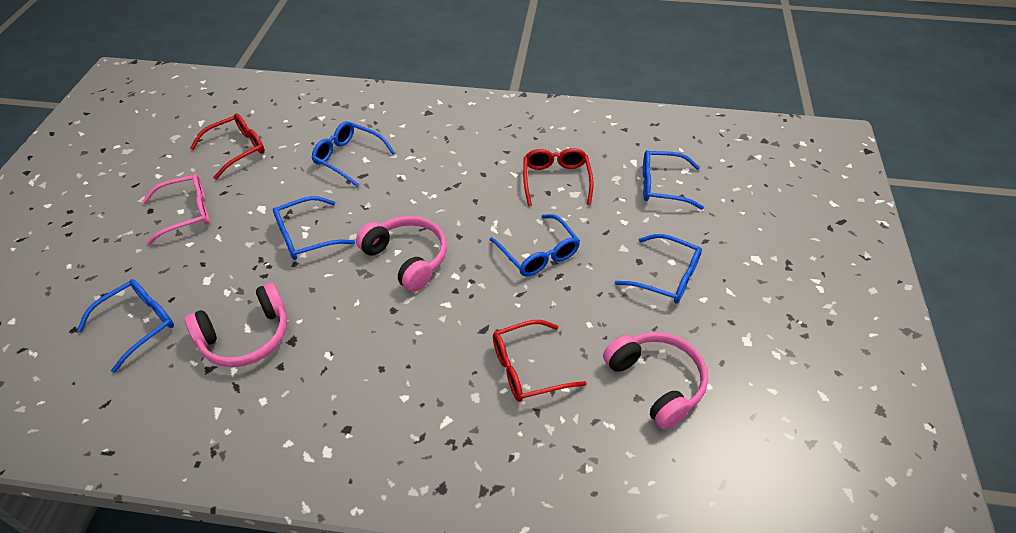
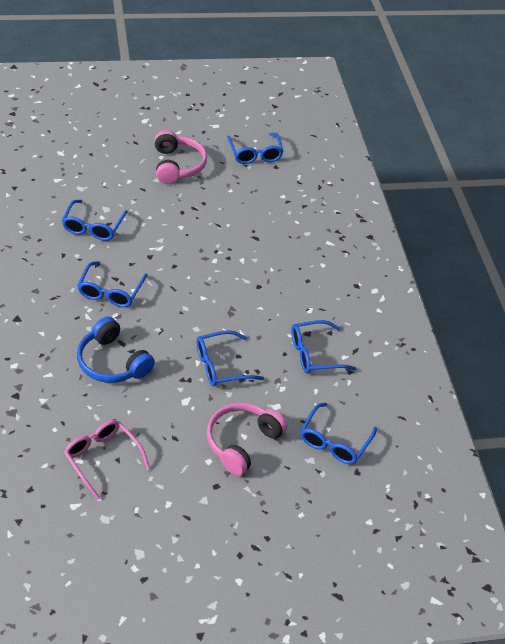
blue headphones: 0 -> 1
pink headphones: 3 -> 2
red glasses: 3 -> 0

